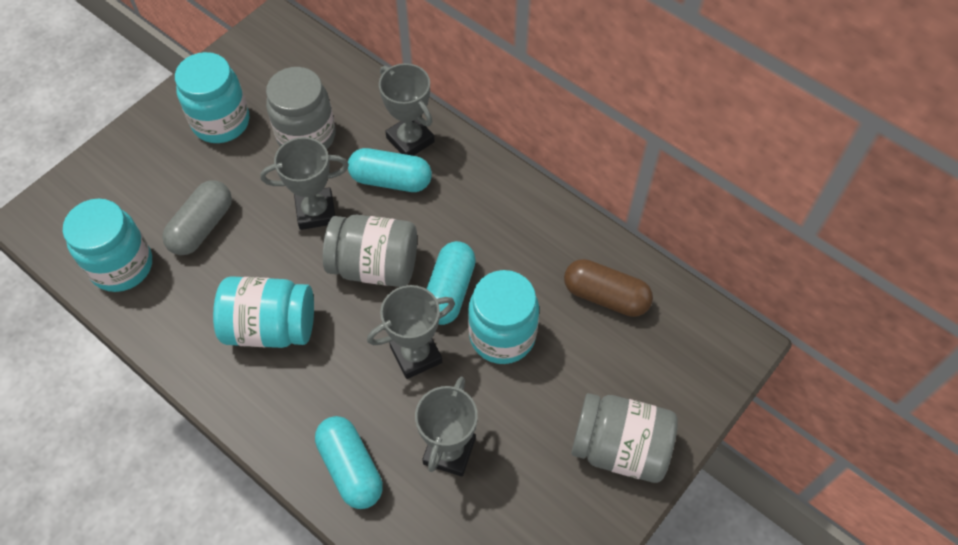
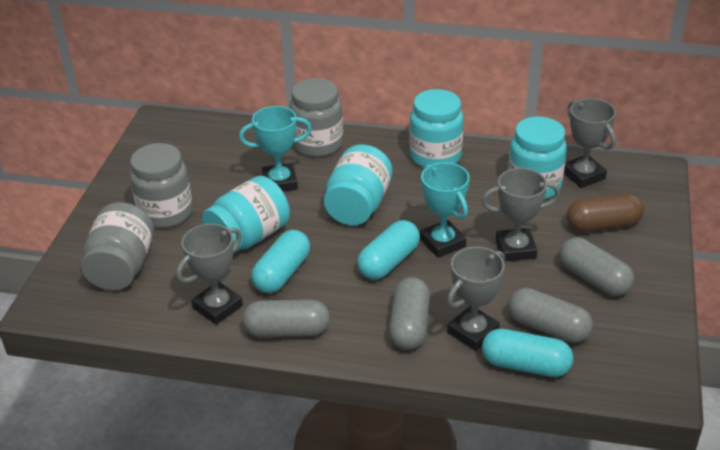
grey capsule: 1 -> 4
turquoise trophy: 0 -> 2

